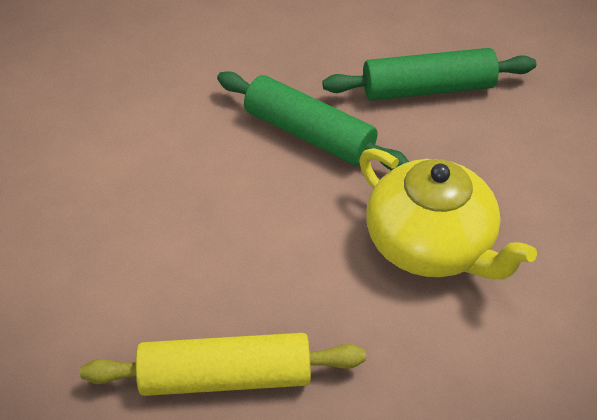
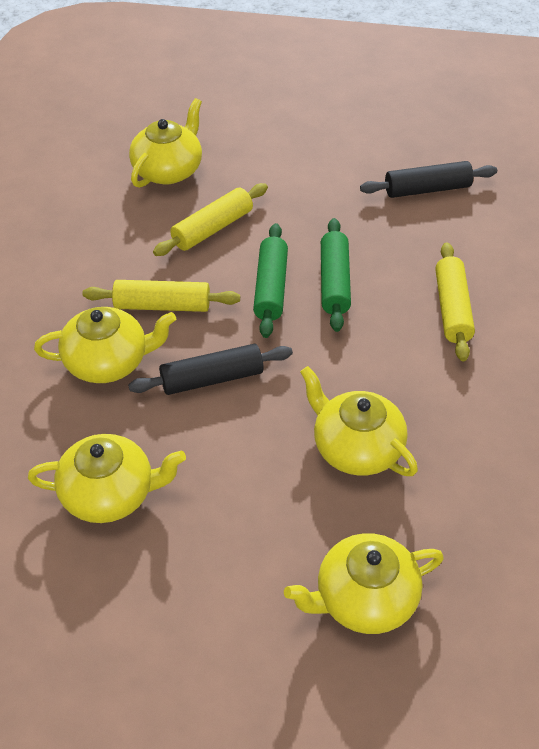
black rolling pin: 0 -> 2
yellow rolling pin: 1 -> 3
yellow teapot: 1 -> 5

